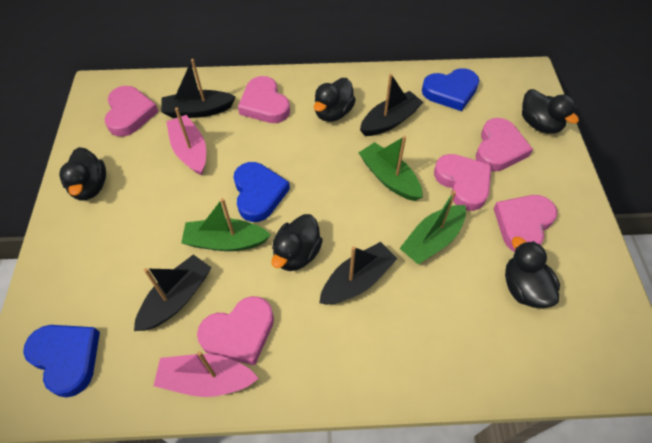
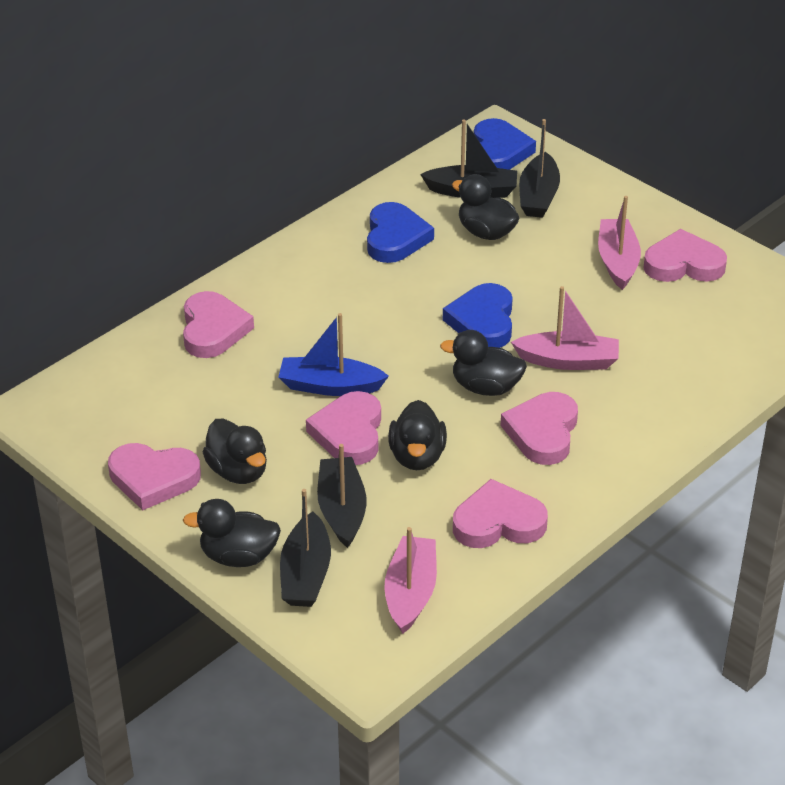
blue boat: 0 -> 1
green boat: 3 -> 0
pink boat: 2 -> 3

